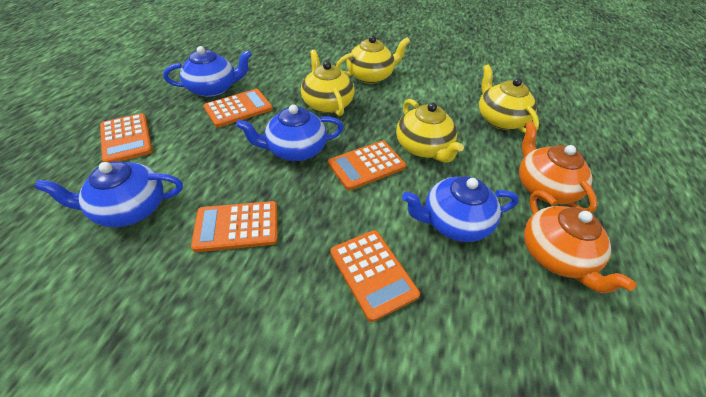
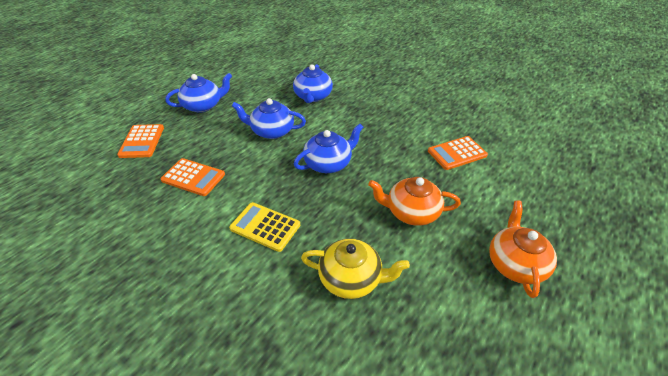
orange calculator: 5 -> 3
yellow calculator: 0 -> 1
yellow teapot: 4 -> 1

